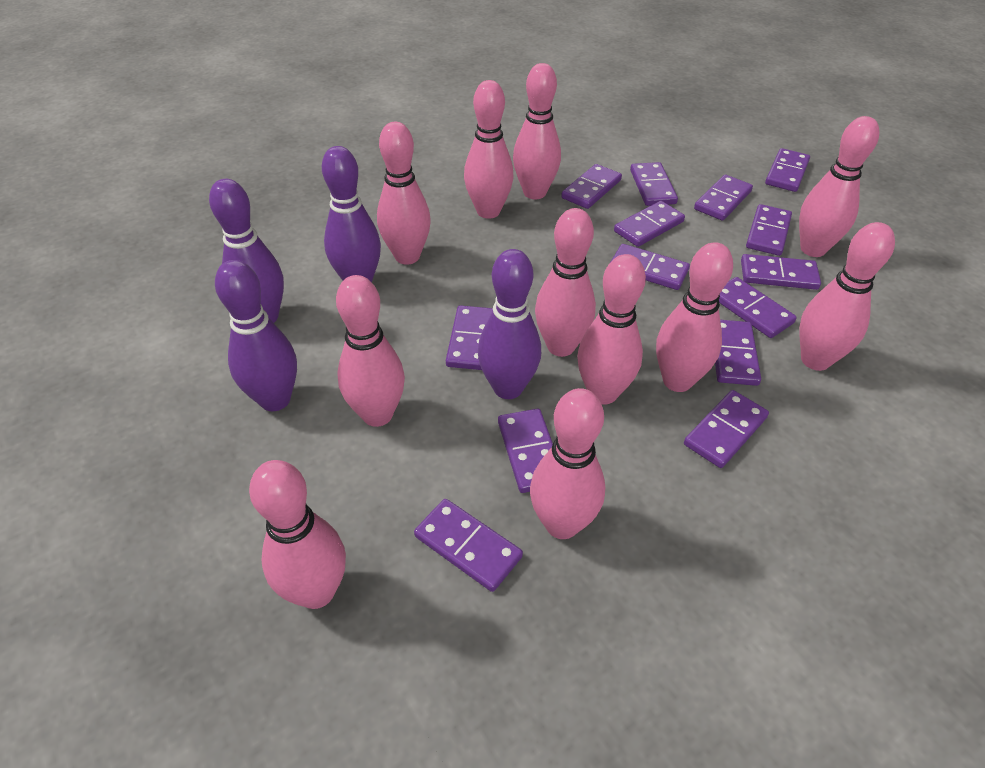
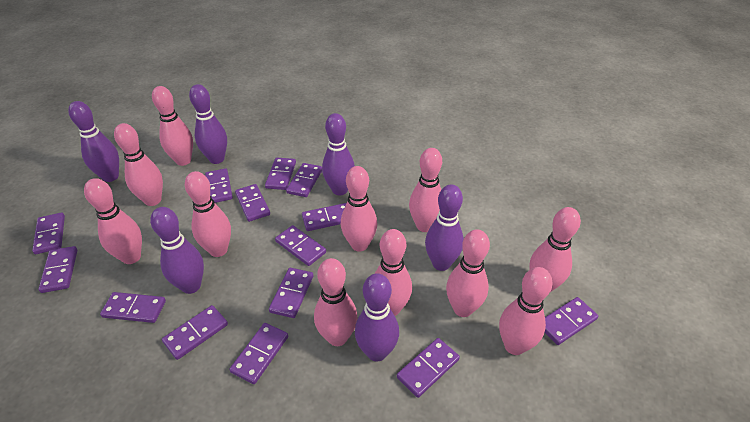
purple bowling pin: 4 -> 6

